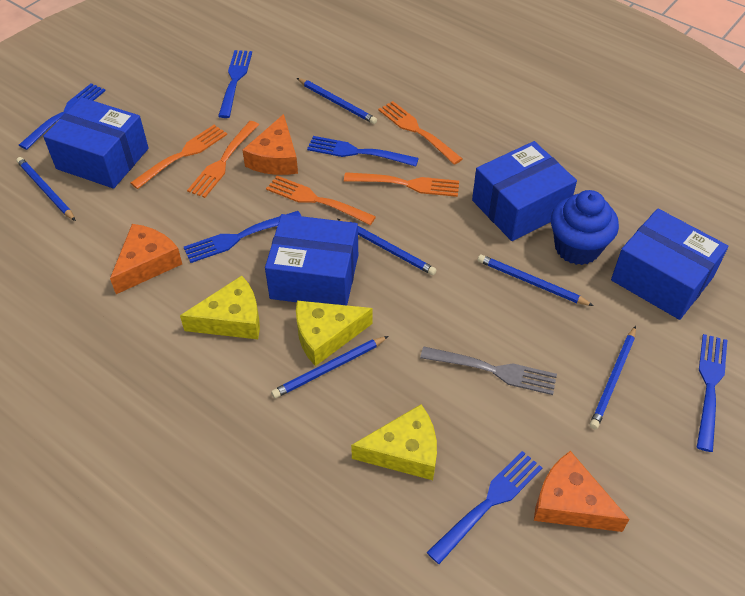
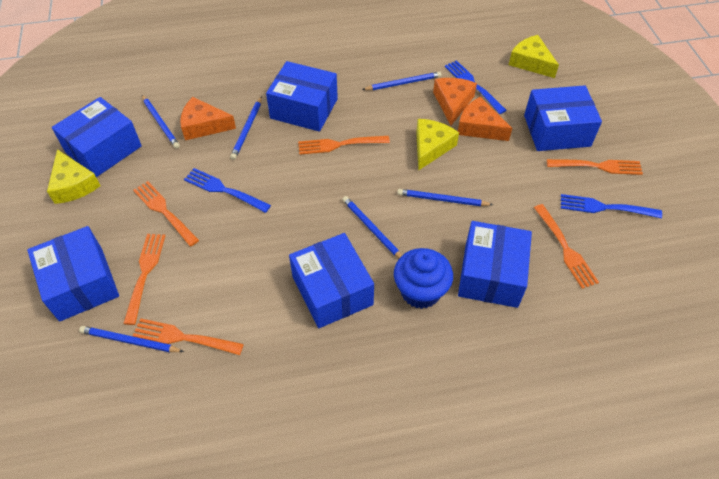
blue box: 4 -> 6
blue fork: 6 -> 3
grey fork: 1 -> 0
orange fork: 5 -> 6

